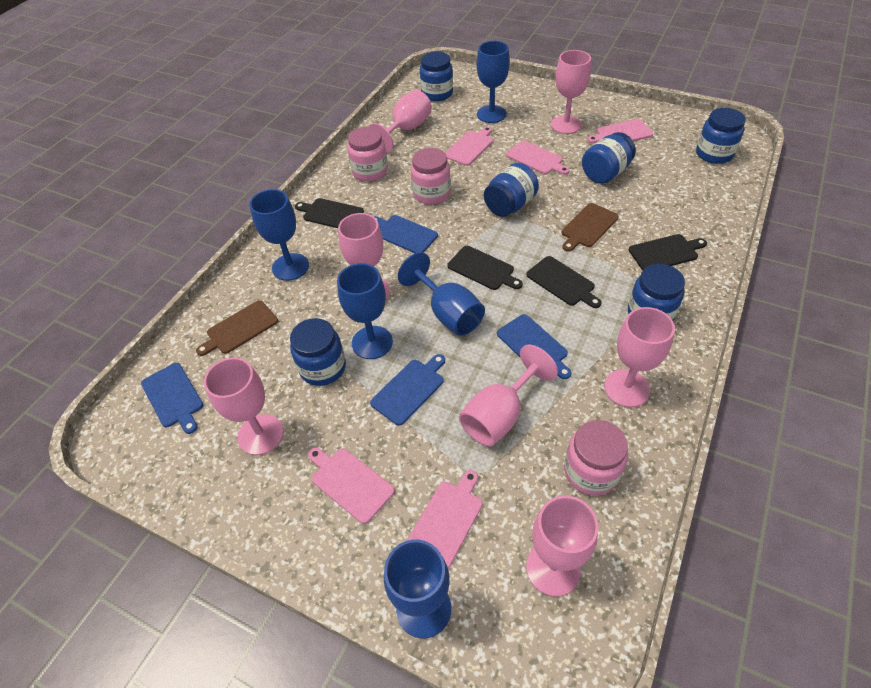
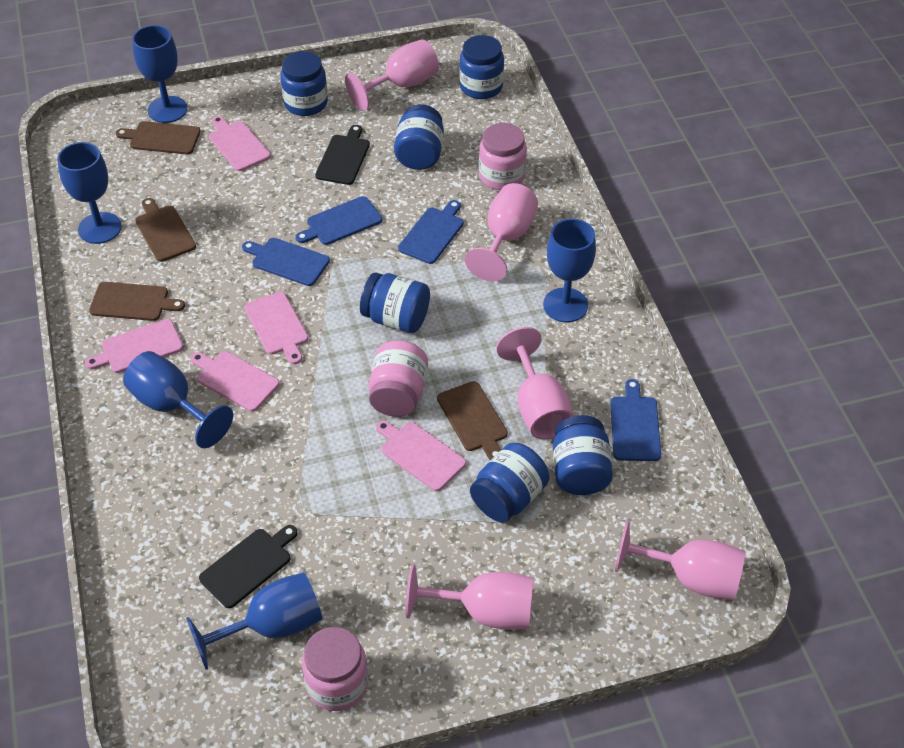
black cutting board: 4 -> 2
brown cutting board: 2 -> 4
pink goblet: 7 -> 5

